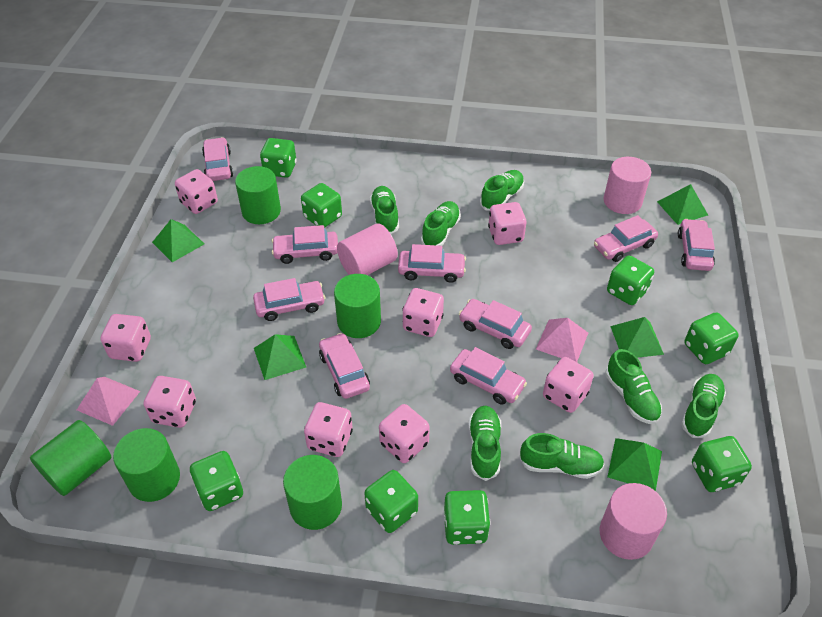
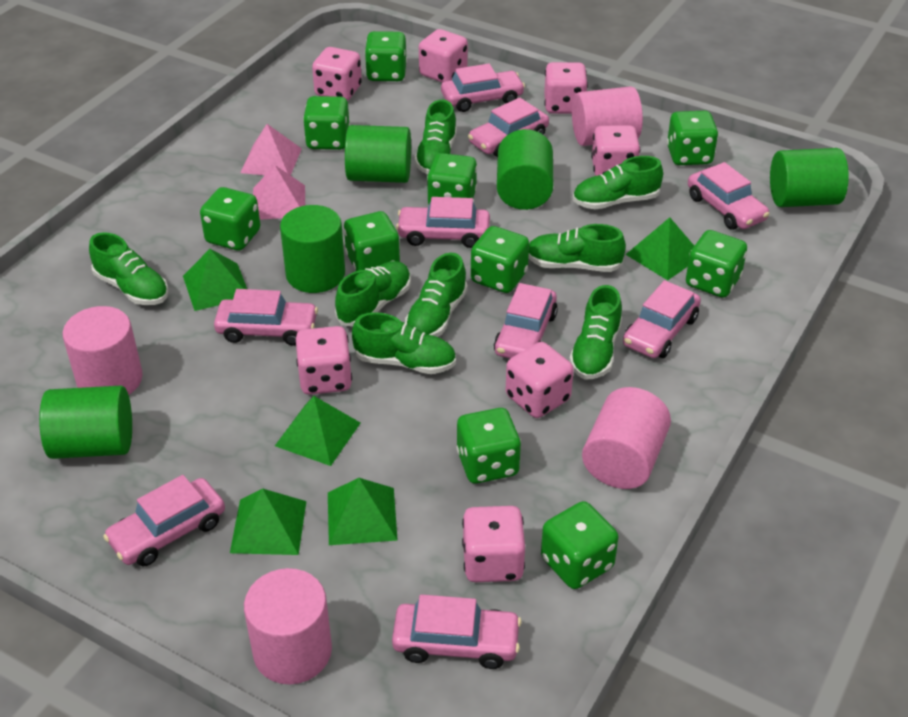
green dice: 8 -> 10
green shoe: 7 -> 8
pink cylinder: 3 -> 4
pink dice: 8 -> 7

